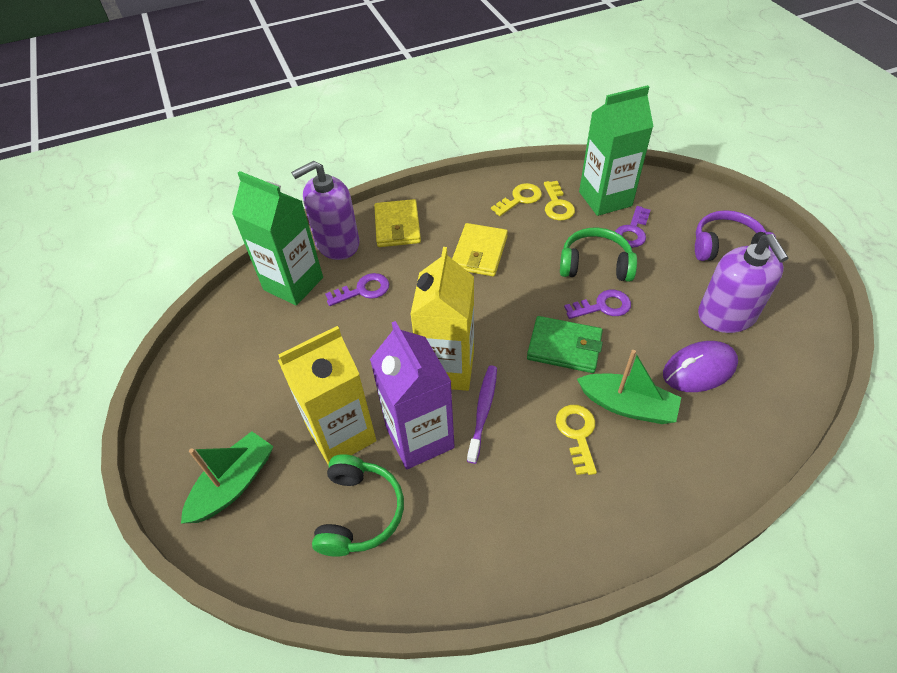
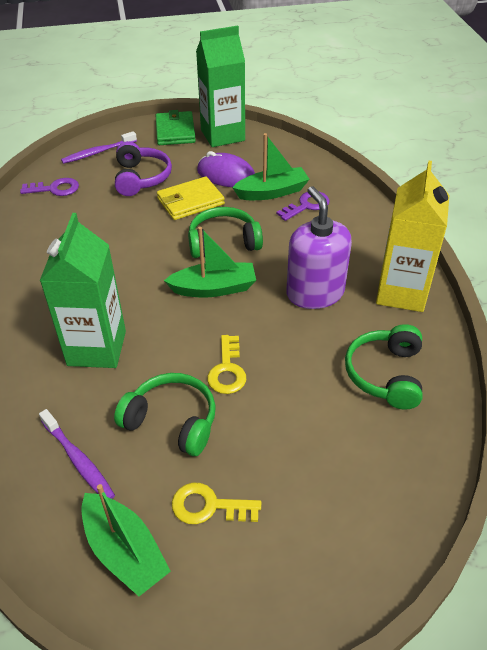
green boat: 2 -> 3
green headphones: 2 -> 3
purple carton: 1 -> 0
purple key: 3 -> 2
purple soap dispenser: 2 -> 1
purple toothbrush: 1 -> 2
yellow carton: 2 -> 1
yellow key: 3 -> 2
yellow wallet: 2 -> 1

